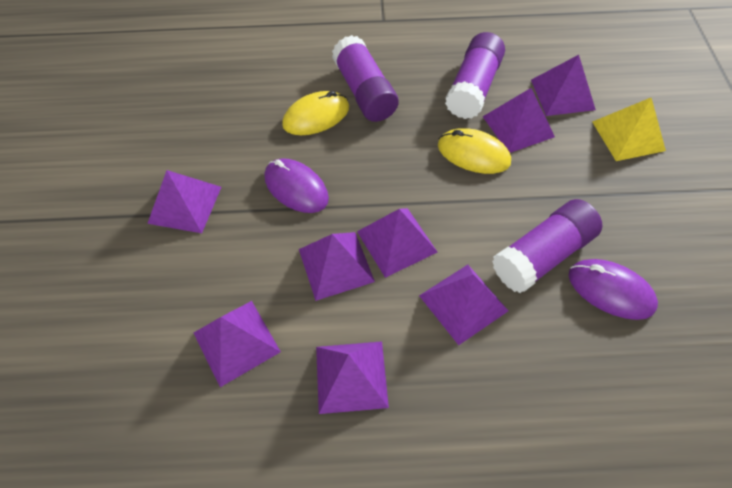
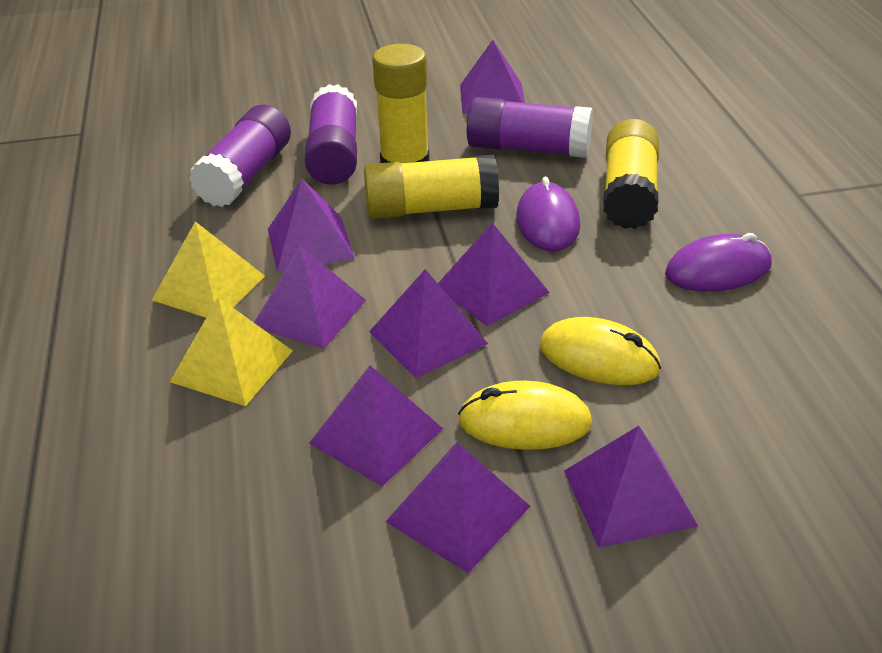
yellow glue stick: 0 -> 3
yellow pyramid: 1 -> 2

